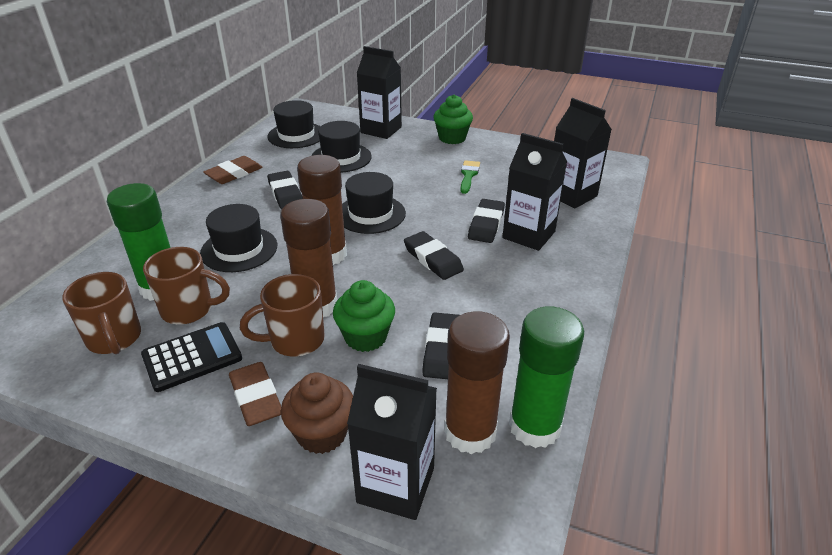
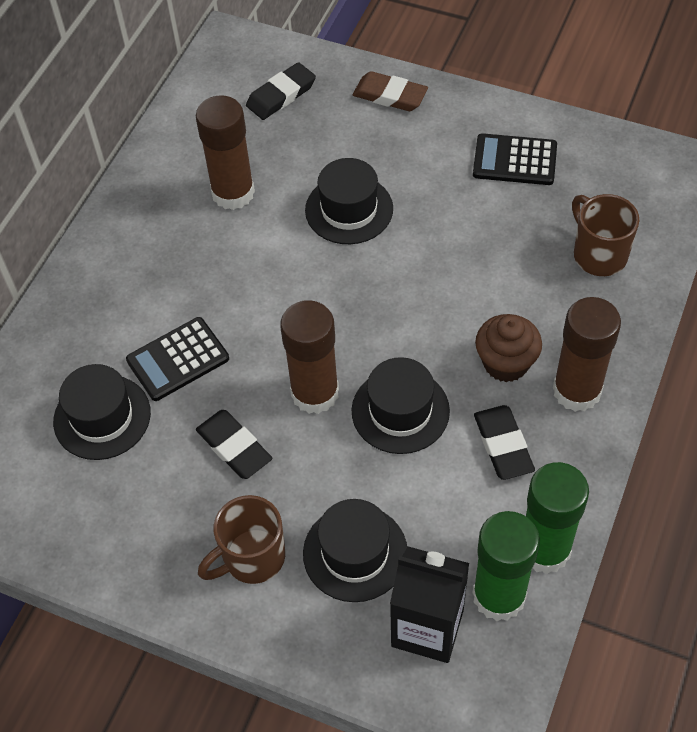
black calculator: 1 -> 2
black carton: 4 -> 1
black eraser: 4 -> 3
brown eraser: 2 -> 1
brown mug: 3 -> 2
green brush: 1 -> 0
green cupcake: 2 -> 0

